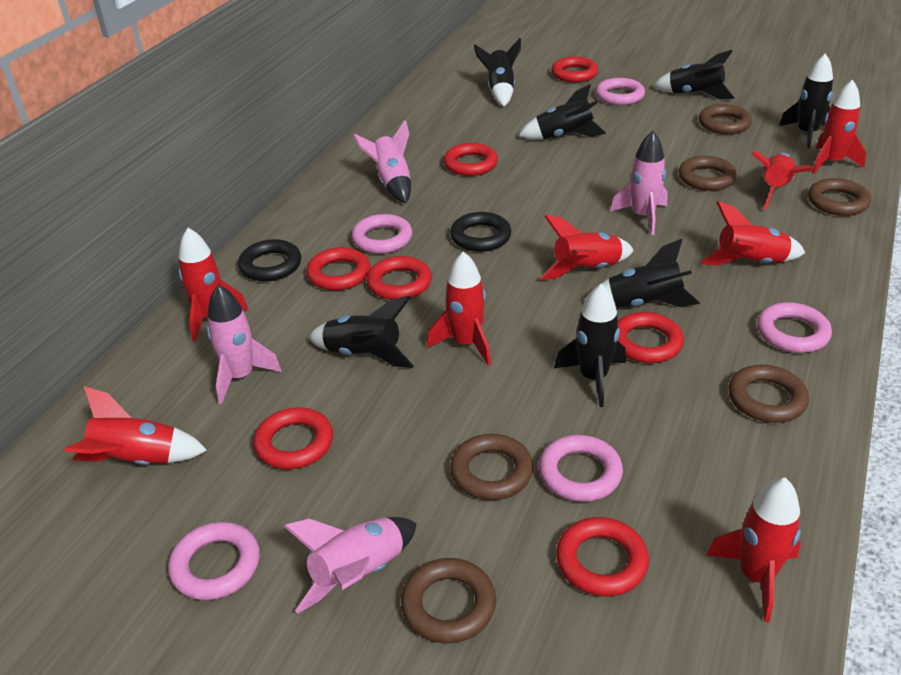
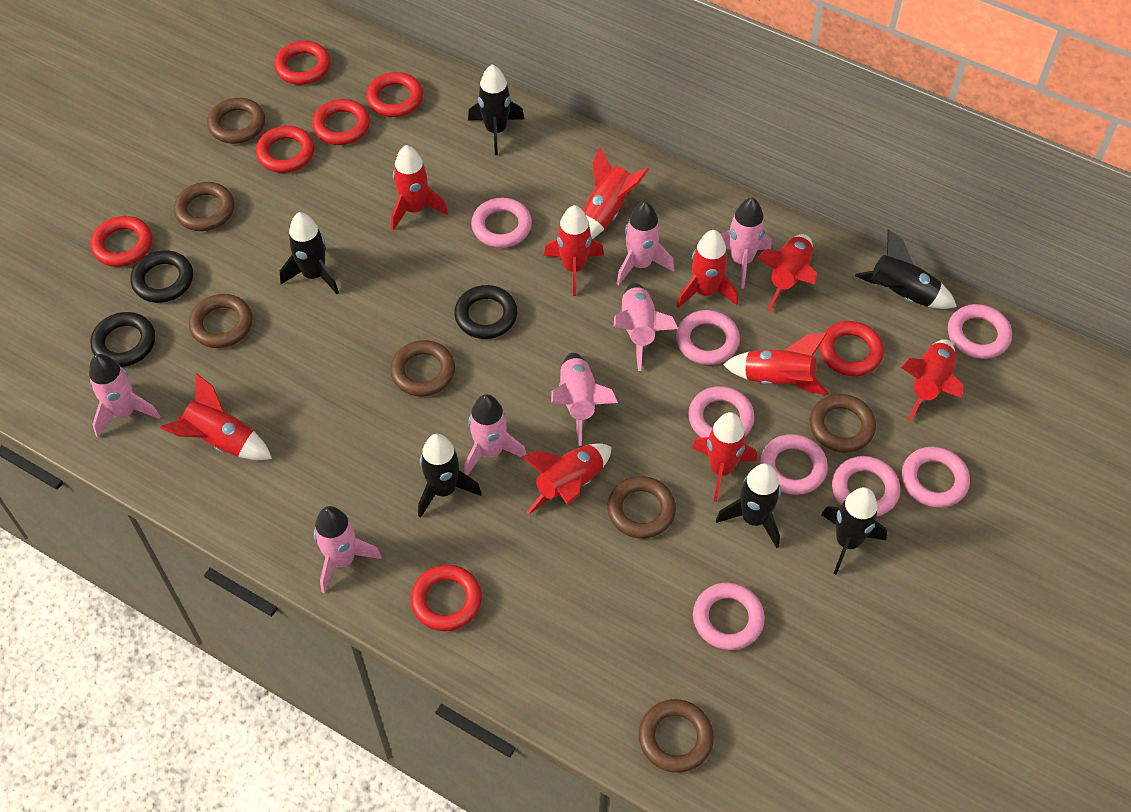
black ring: 2 -> 3
black rocket: 7 -> 6
brown ring: 6 -> 7
pink ring: 5 -> 8
pink rocket: 4 -> 7
red rocket: 8 -> 10

